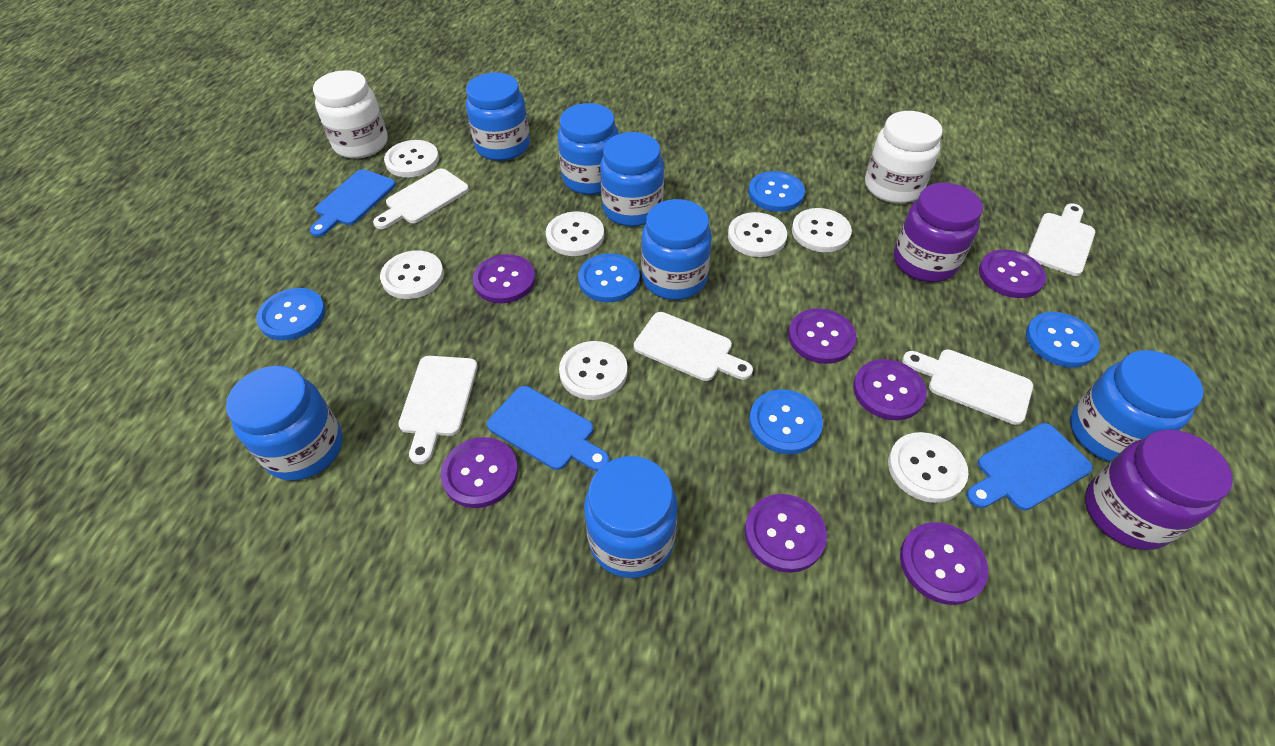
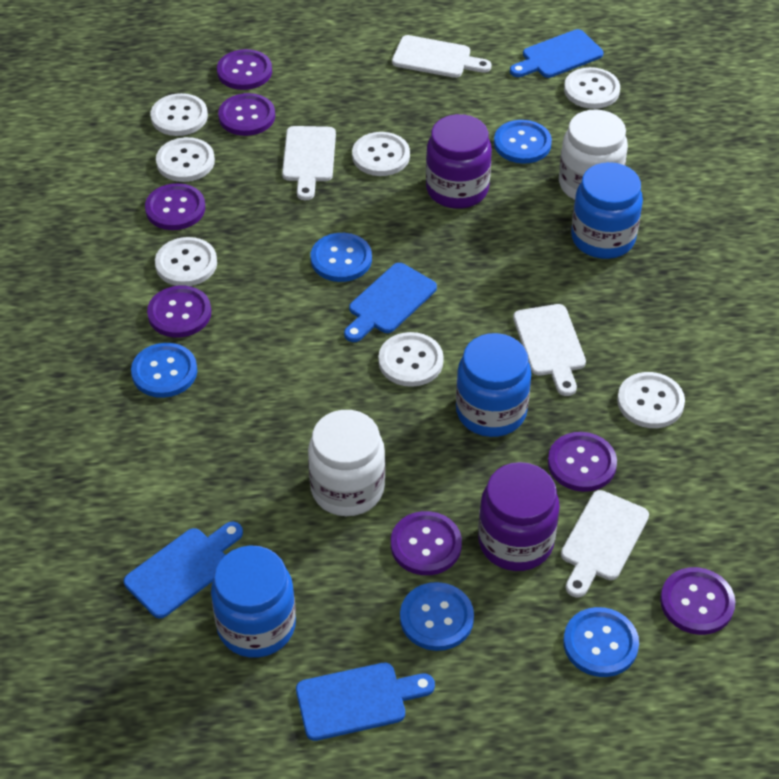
blue cutting board: 3 -> 4
blue jar: 7 -> 3
white cutting board: 5 -> 4

